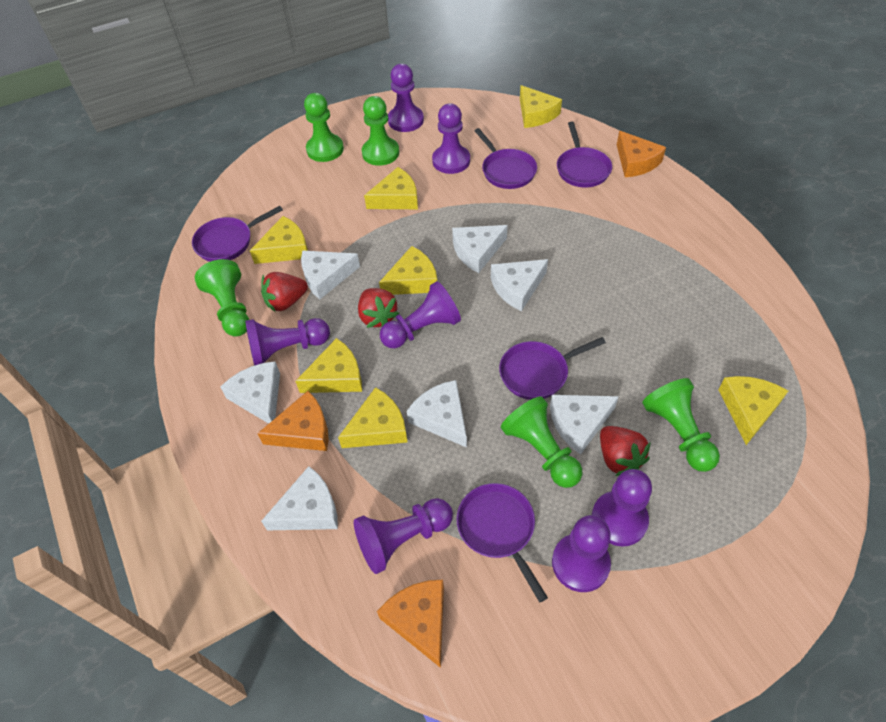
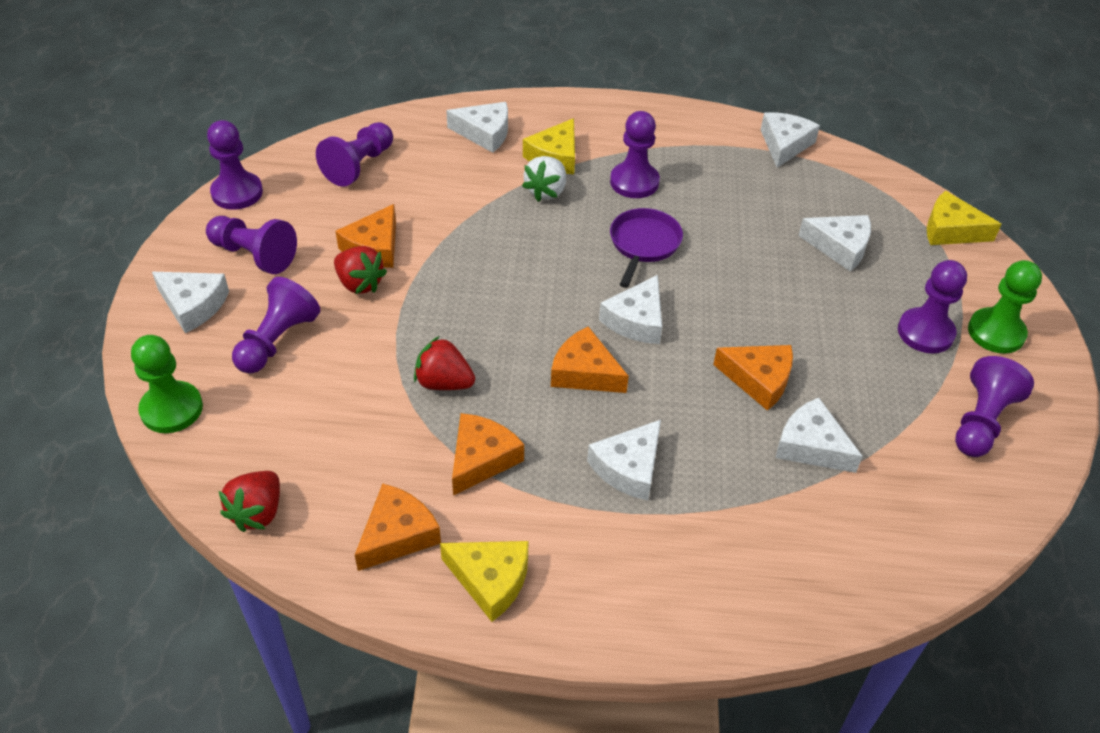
green pawn: 5 -> 2
orange cheese: 3 -> 5
purple pan: 5 -> 1
white strawberry: 0 -> 1
yellow cheese: 7 -> 3

